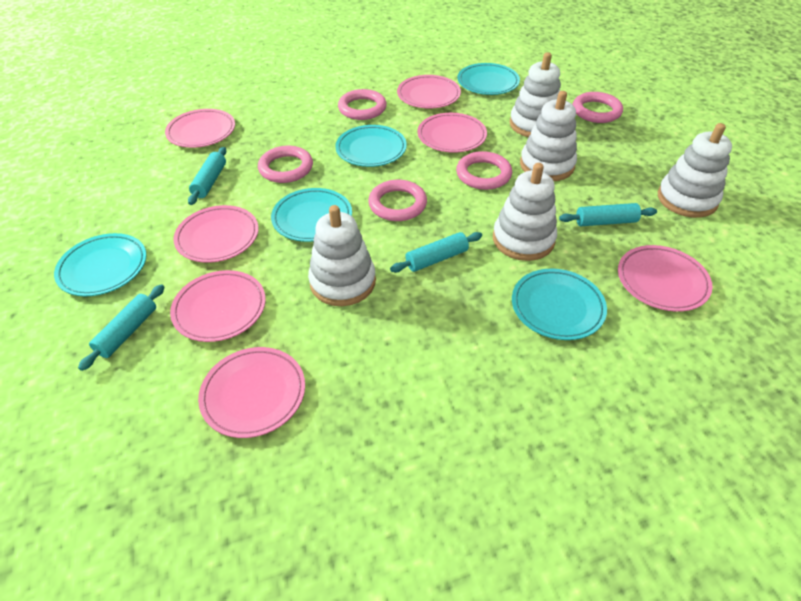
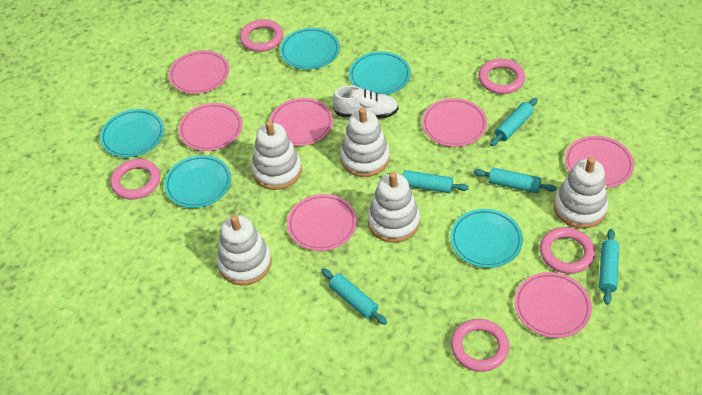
turquoise rolling pin: 4 -> 5
white shoe: 0 -> 1

